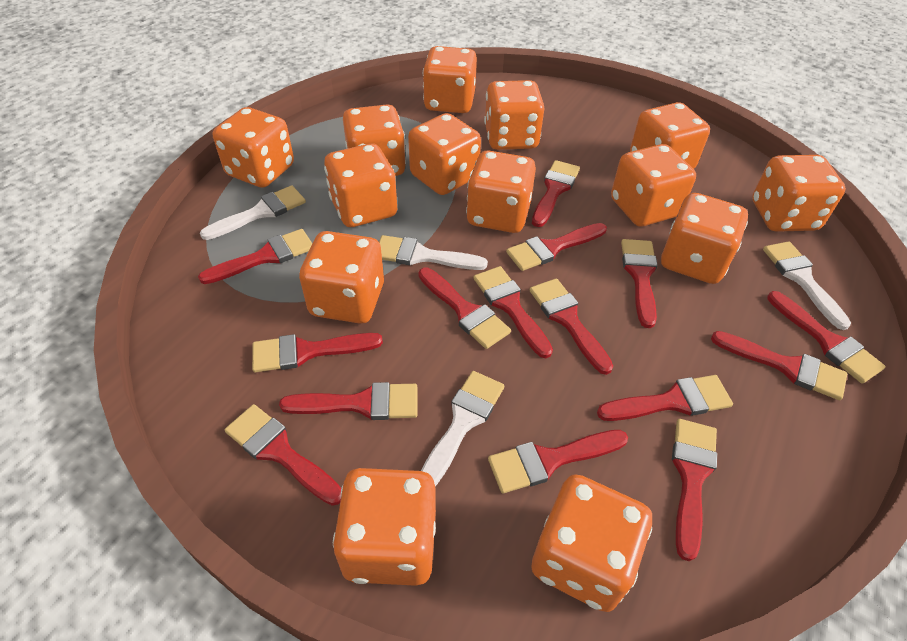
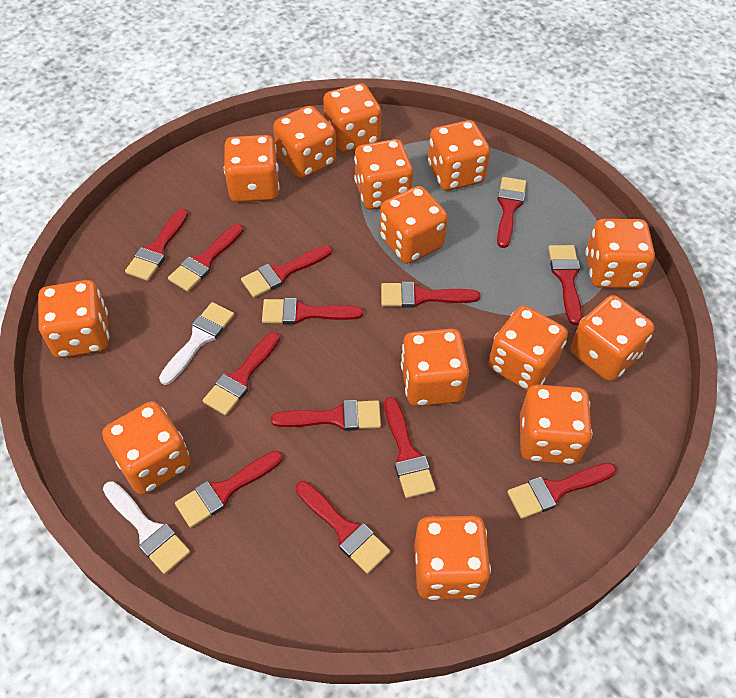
red brush: 15 -> 13
white brush: 4 -> 2

